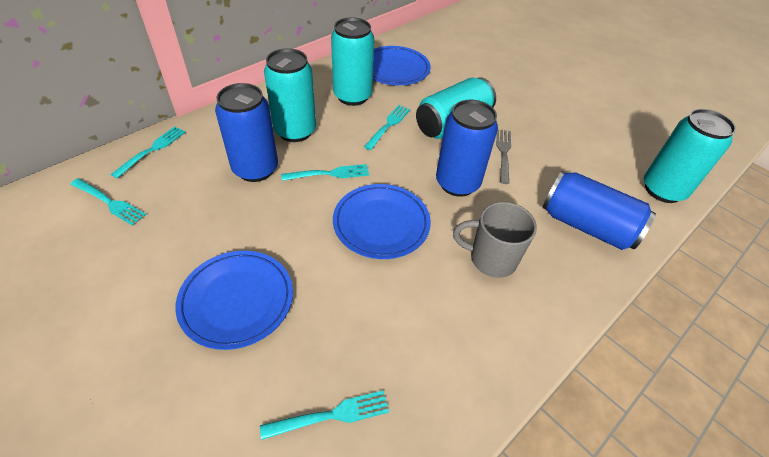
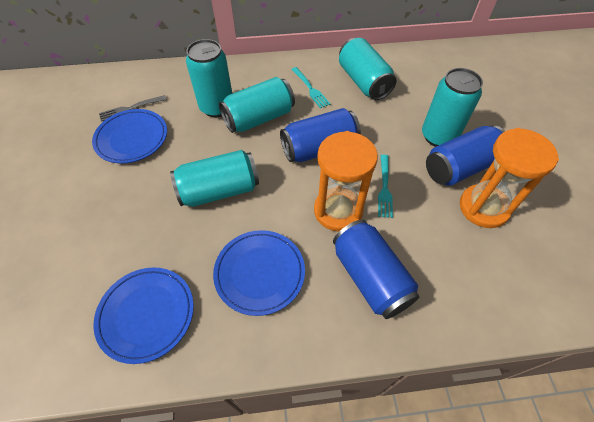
grey mug: 1 -> 0
orange hourglass: 0 -> 2
turquoise can: 4 -> 5
turquoise fork: 5 -> 2

